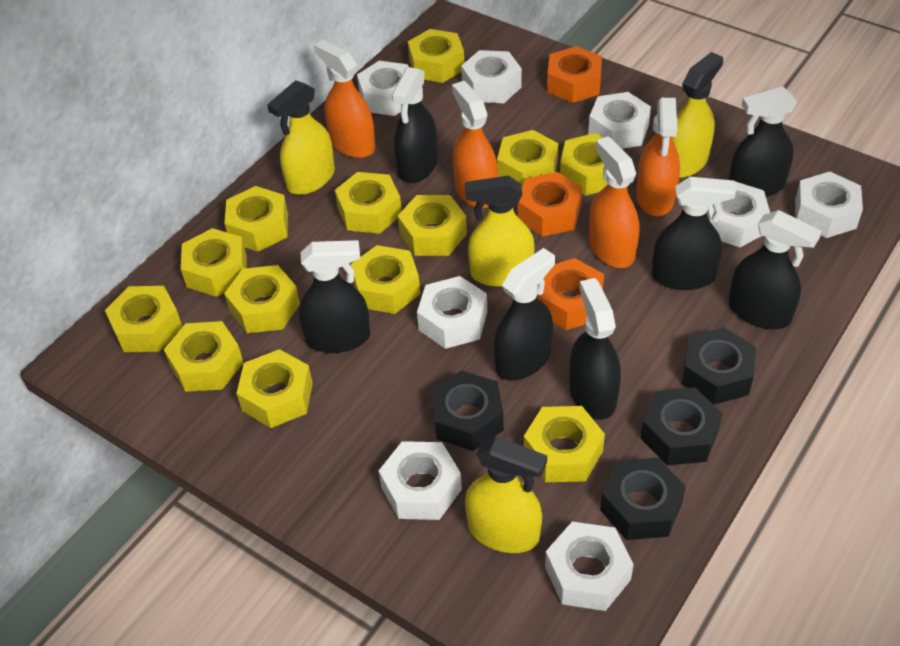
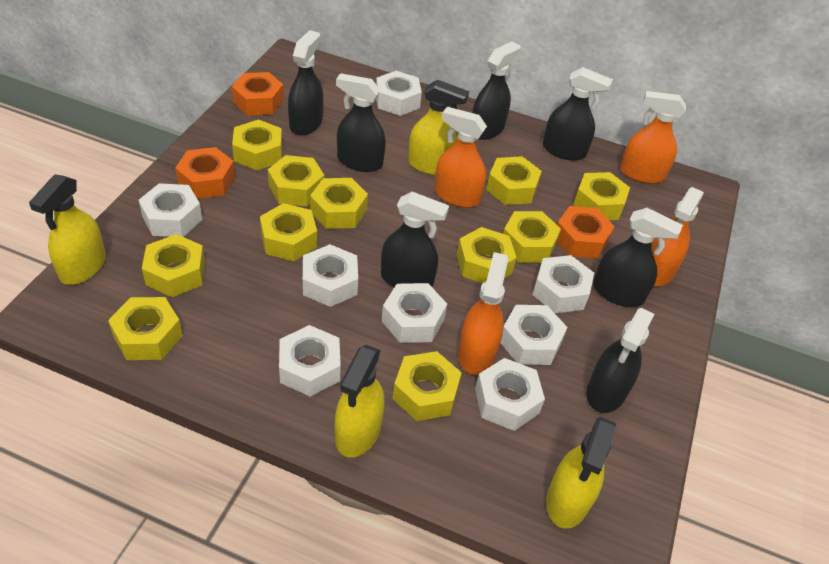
black nut: 4 -> 0
yellow nut: 13 -> 11

